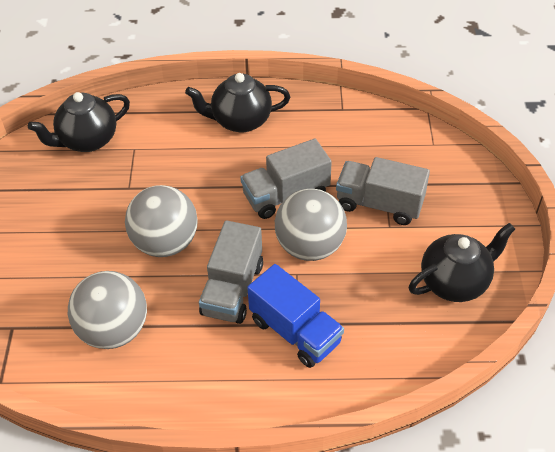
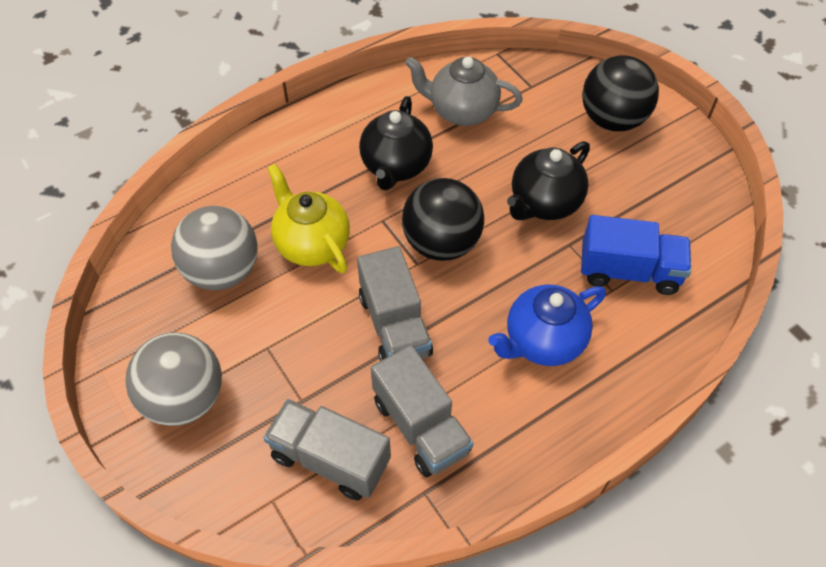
black ball: 0 -> 2
black teapot: 3 -> 2
blue teapot: 0 -> 1
grey ball: 3 -> 2
grey teapot: 0 -> 1
yellow teapot: 0 -> 1

